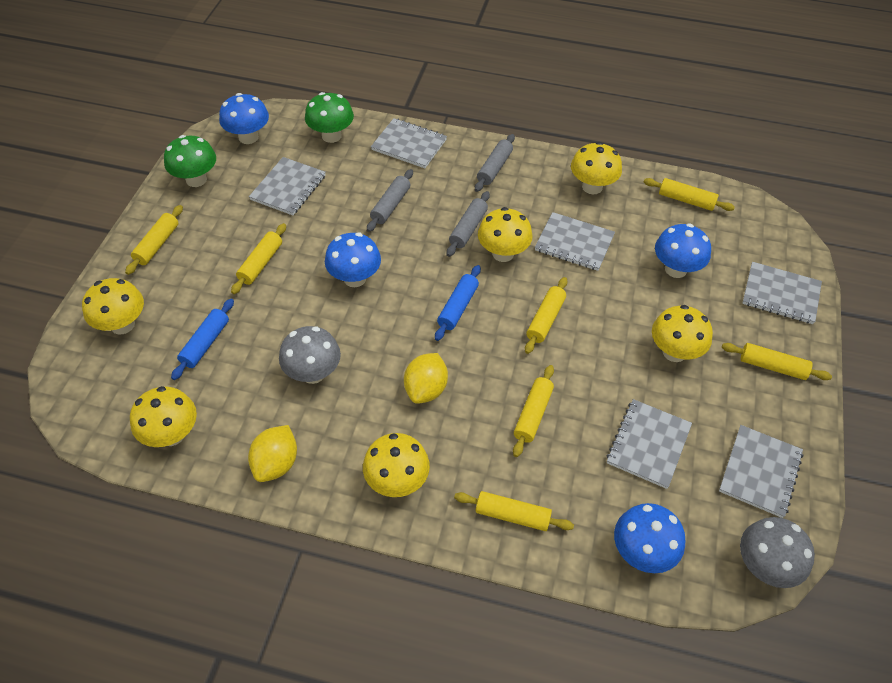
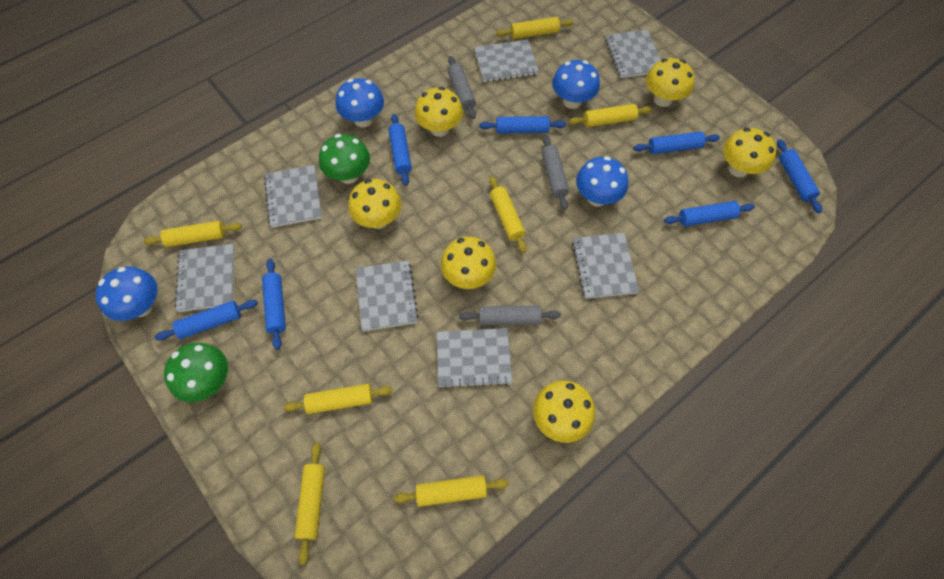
blue rolling pin: 2 -> 7
grey mushroom: 2 -> 0
grey notebook: 6 -> 7
yellow lemon: 2 -> 0

